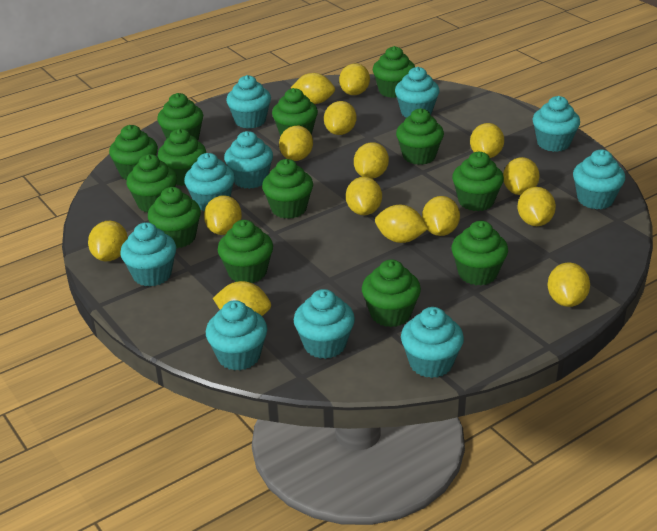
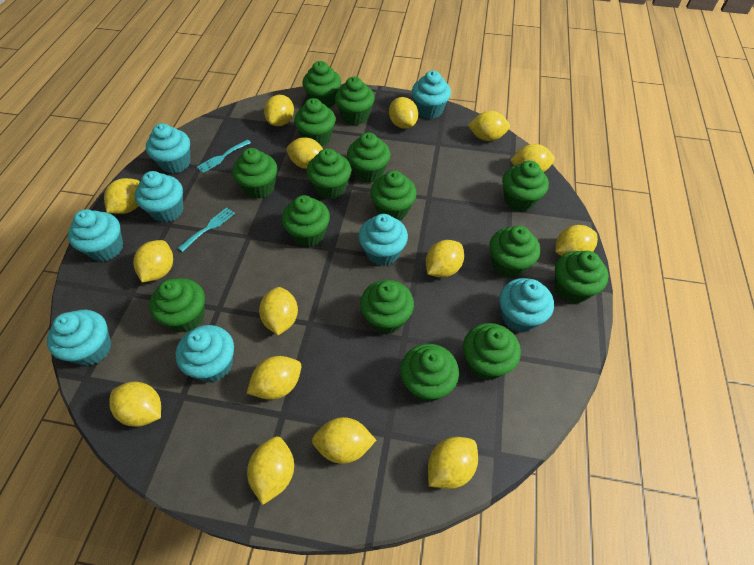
green cupcake: 13 -> 15
turquoise cupcake: 10 -> 8
turquoise fork: 0 -> 2

